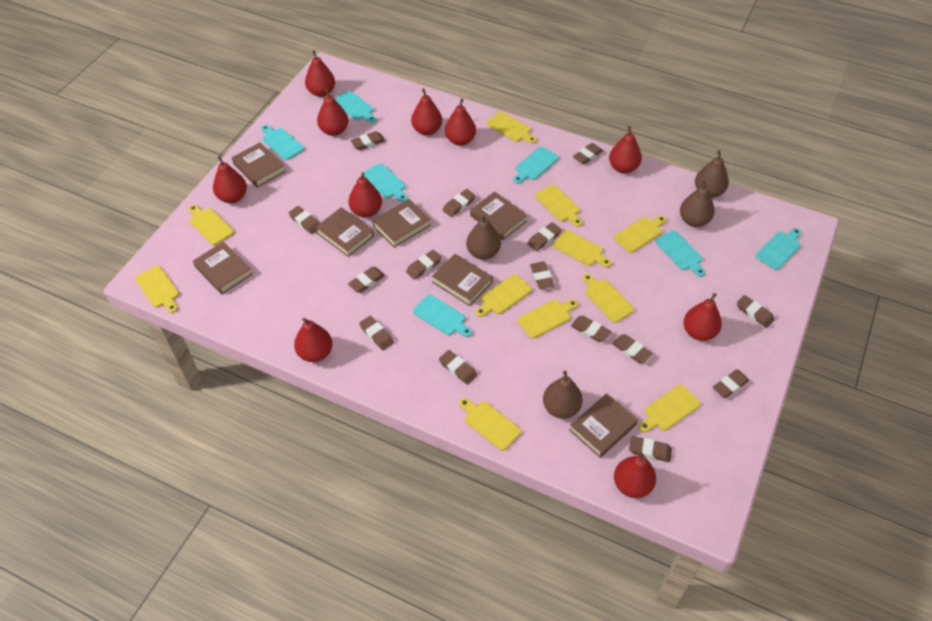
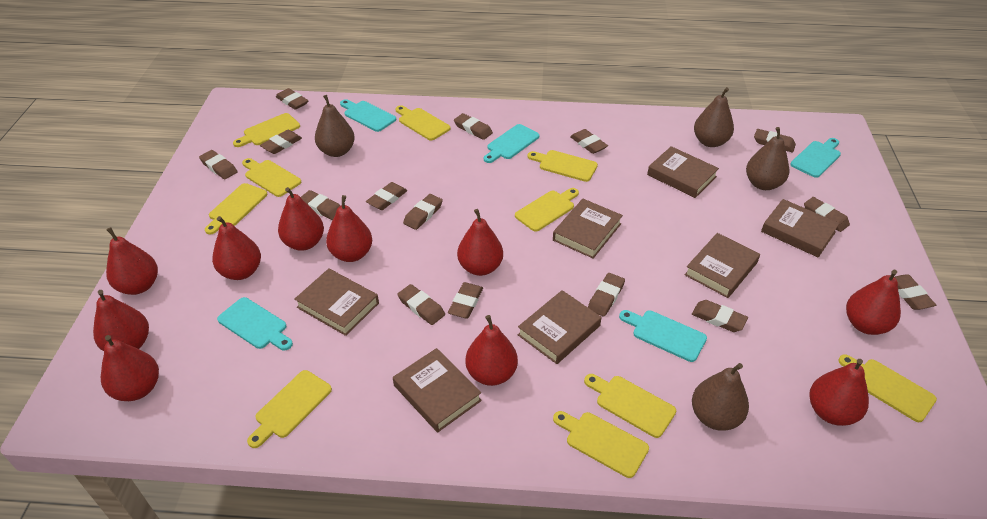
turquoise cutting board: 7 -> 5
yellow cutting board: 11 -> 10

